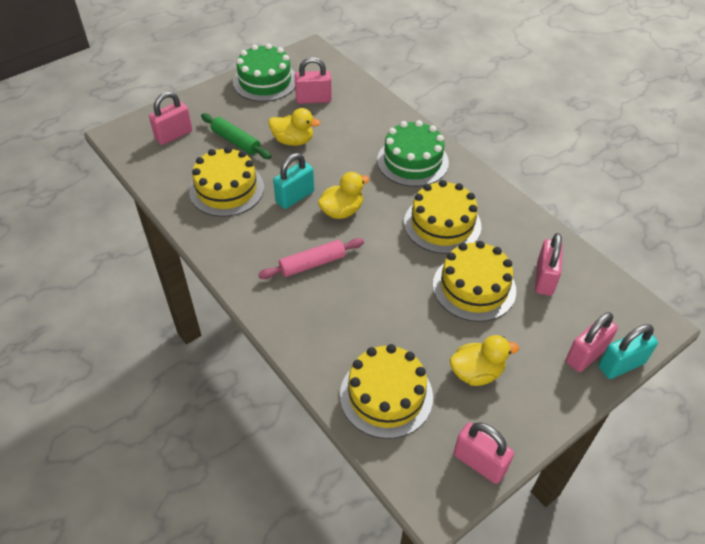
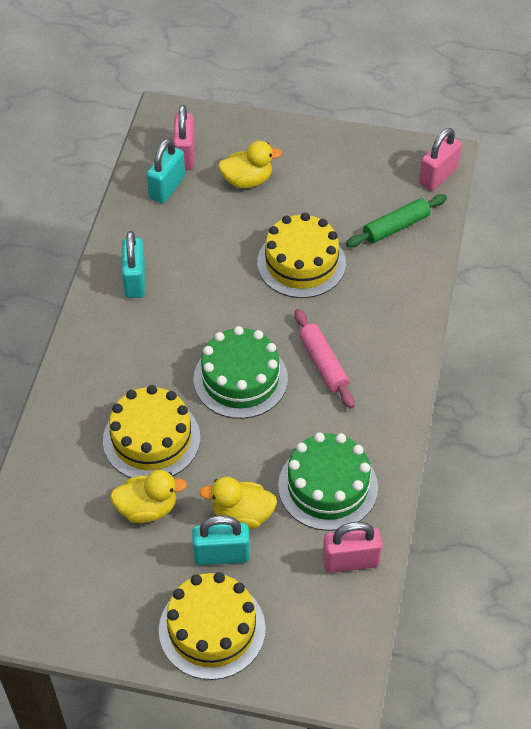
pink padlock: 5 -> 3
turquoise padlock: 2 -> 3
yellow cake: 4 -> 3

